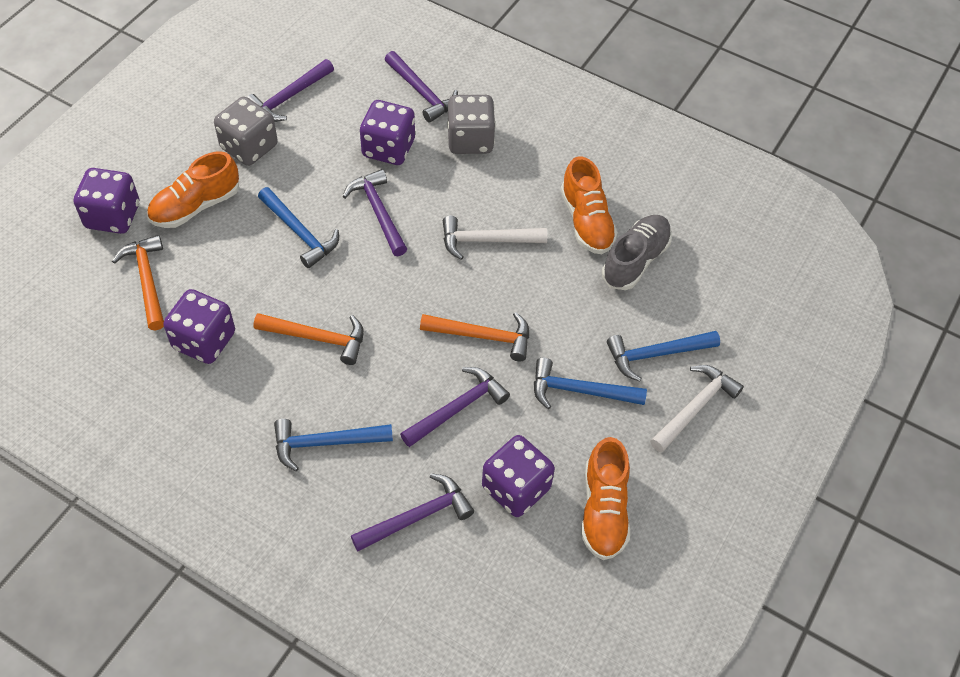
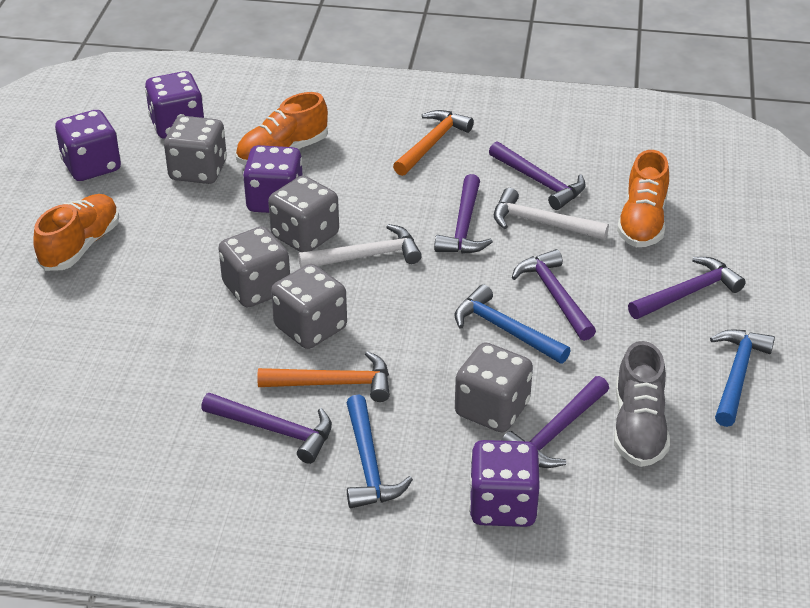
blue hammer: 4 -> 3
grey dice: 2 -> 5
orange hammer: 3 -> 2
purple hammer: 5 -> 6

